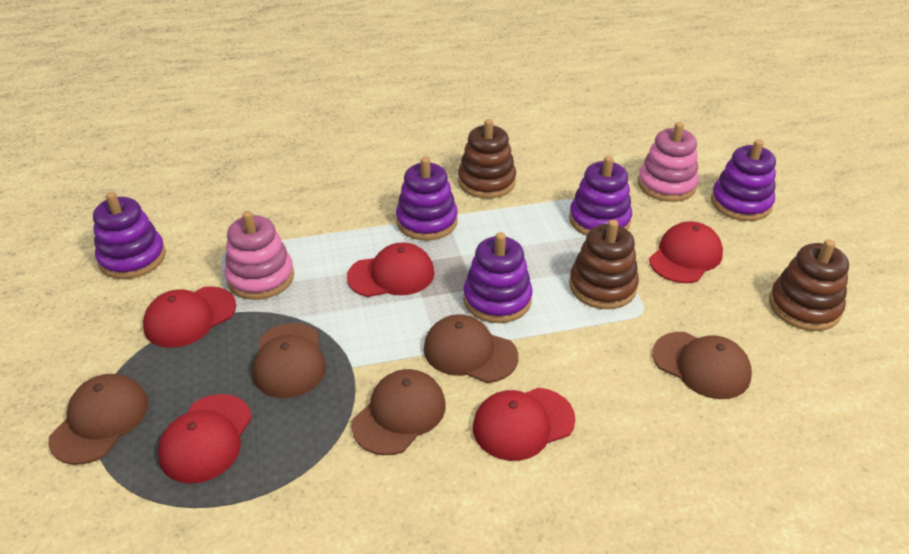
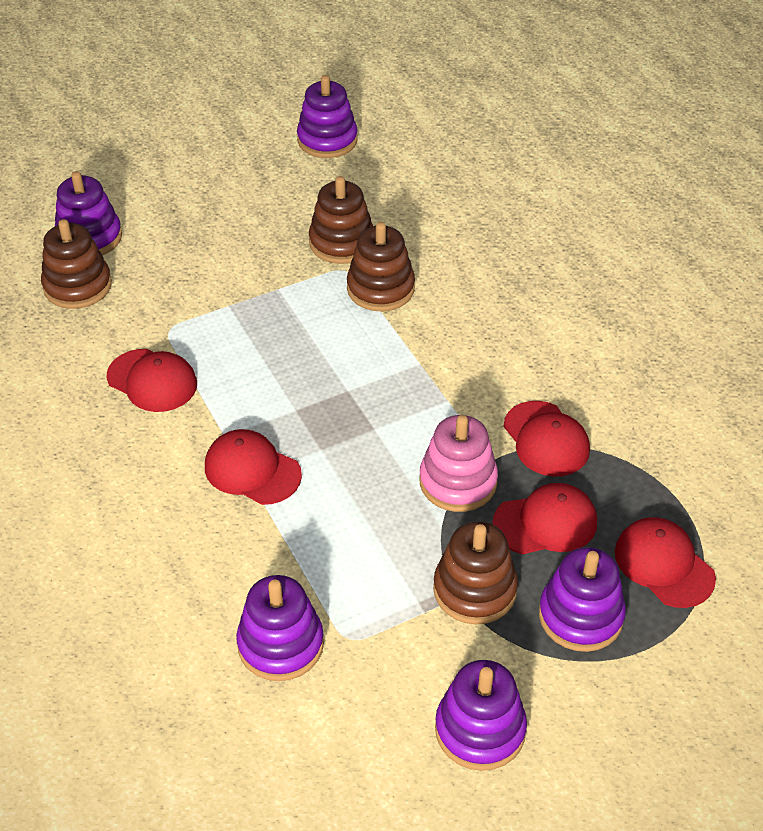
brown cap: 5 -> 0
brown stacking toy: 3 -> 4
pink stacking toy: 2 -> 1

